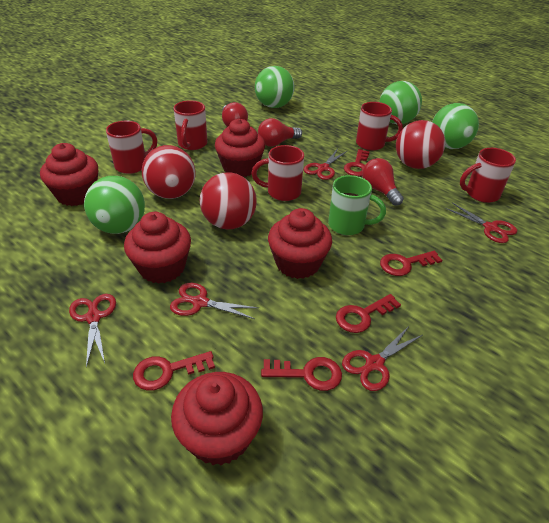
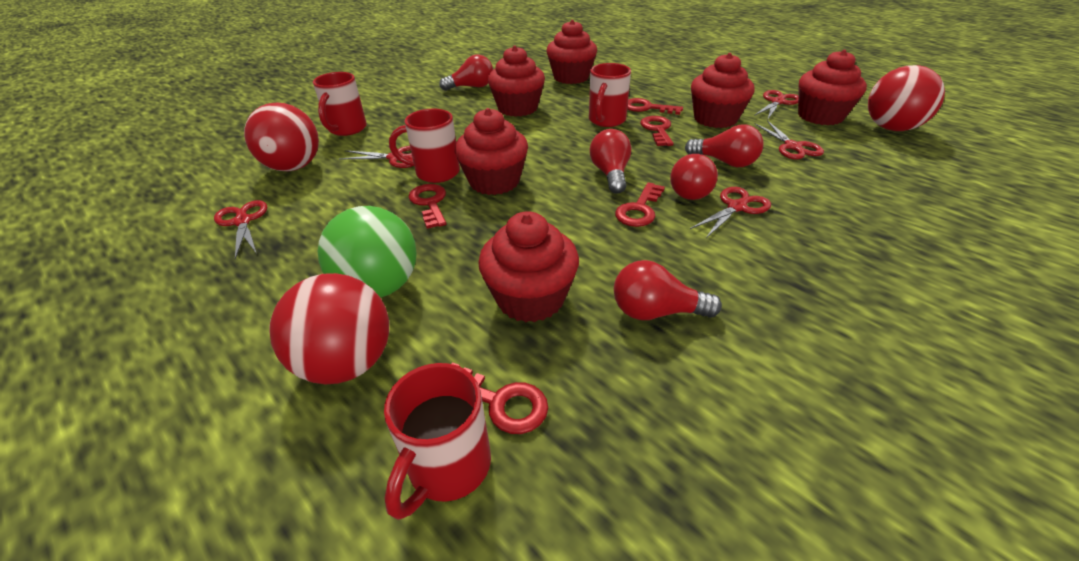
green ball: 4 -> 1
green mug: 1 -> 0
red cupcake: 5 -> 6
red light bulb: 3 -> 5
red mug: 5 -> 4

